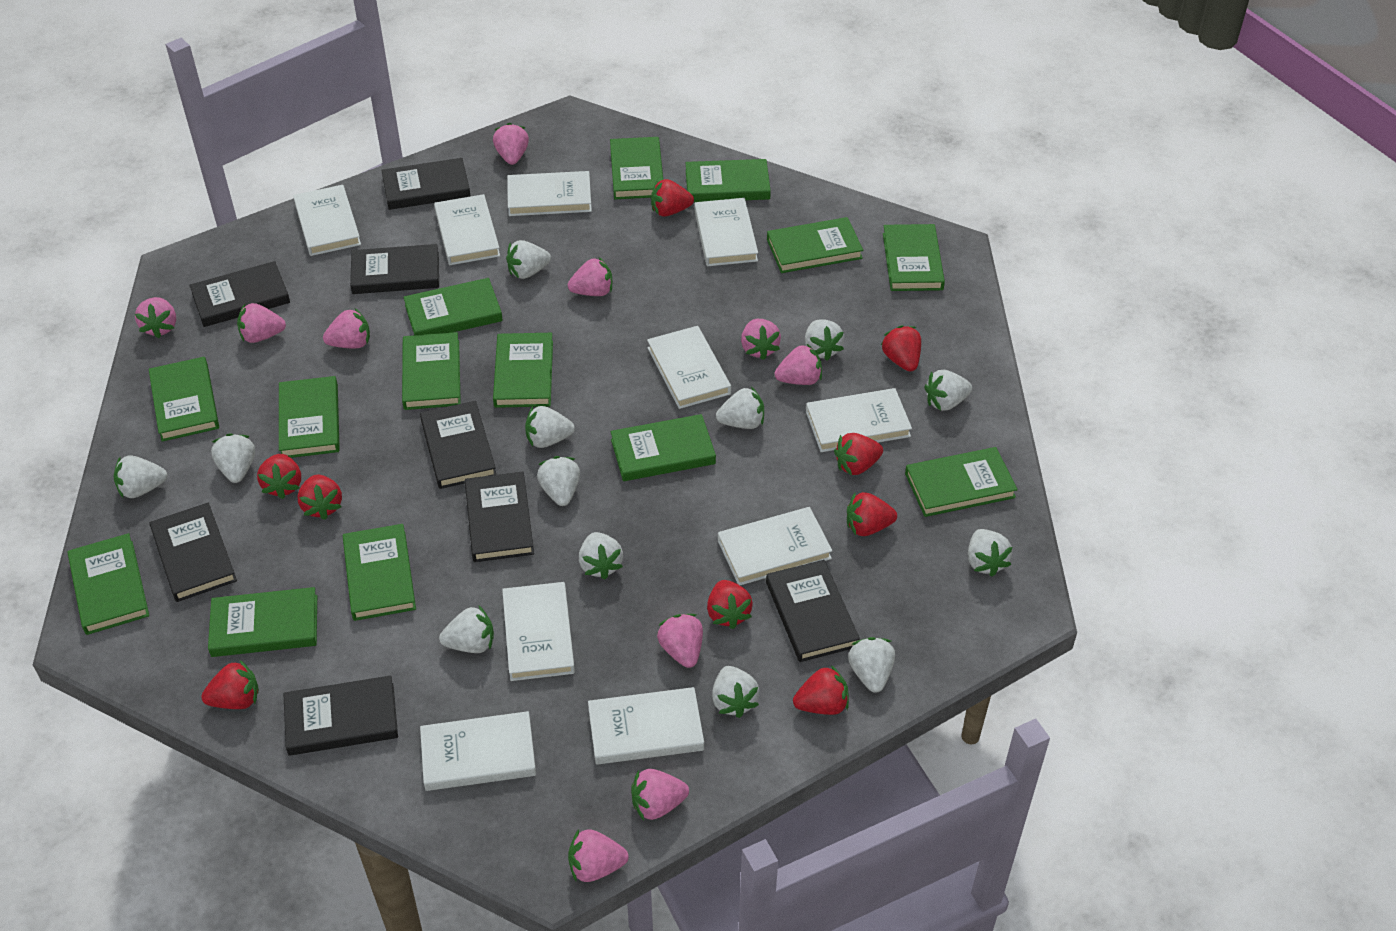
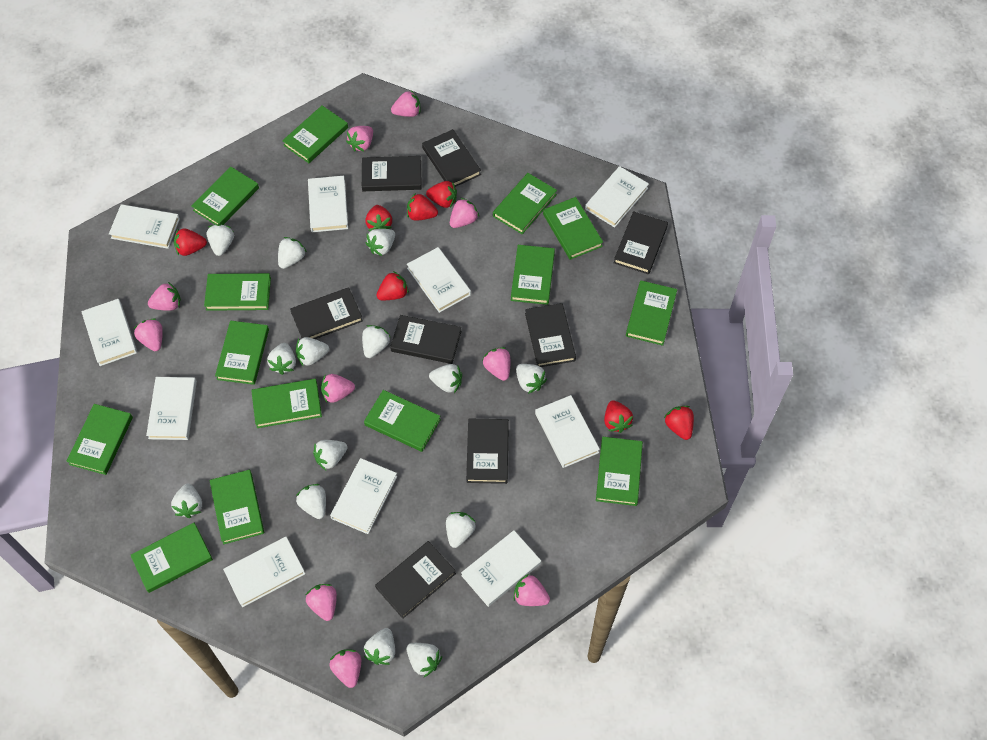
red strawberry: 9 -> 7
white strawberry: 13 -> 14

